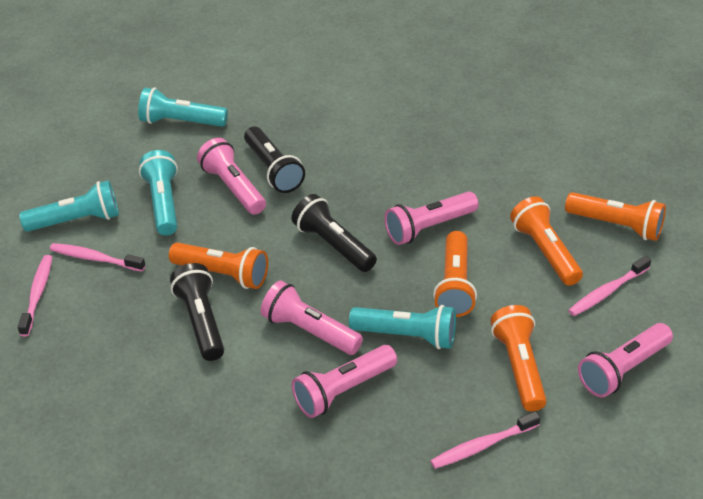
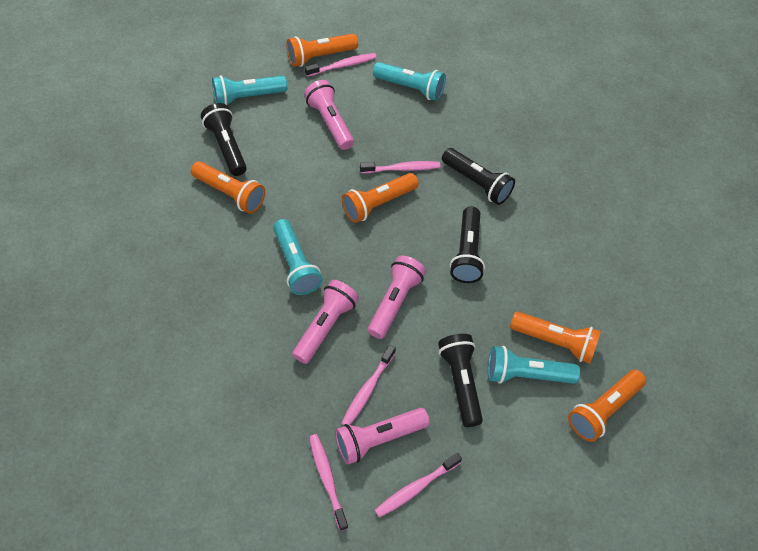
black flashlight: 3 -> 4
pink flashlight: 5 -> 4
pink toothbrush: 4 -> 5

